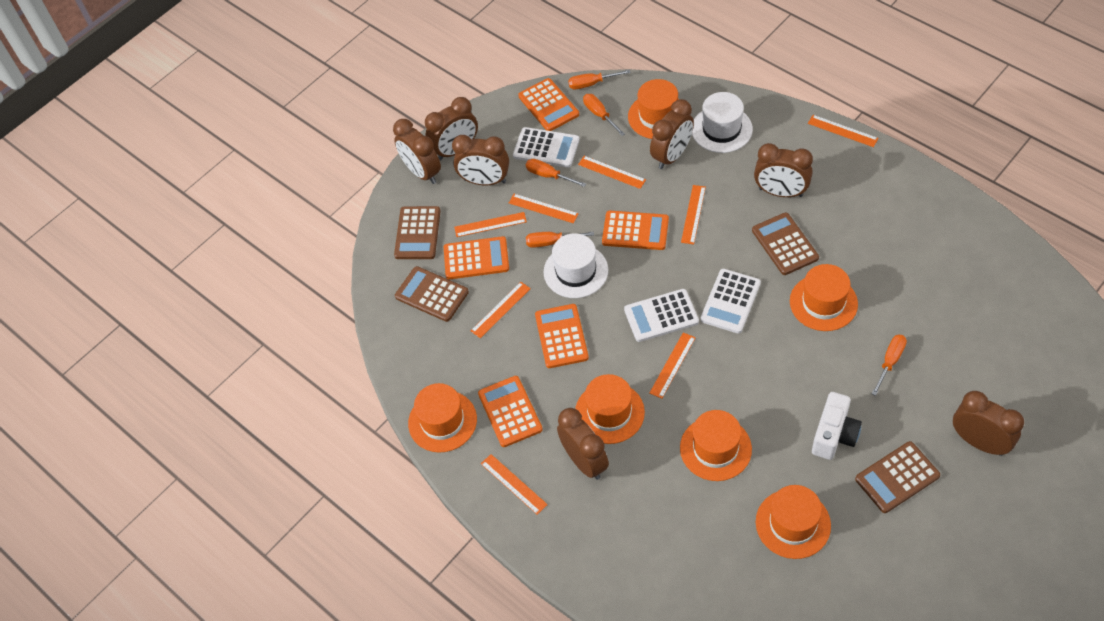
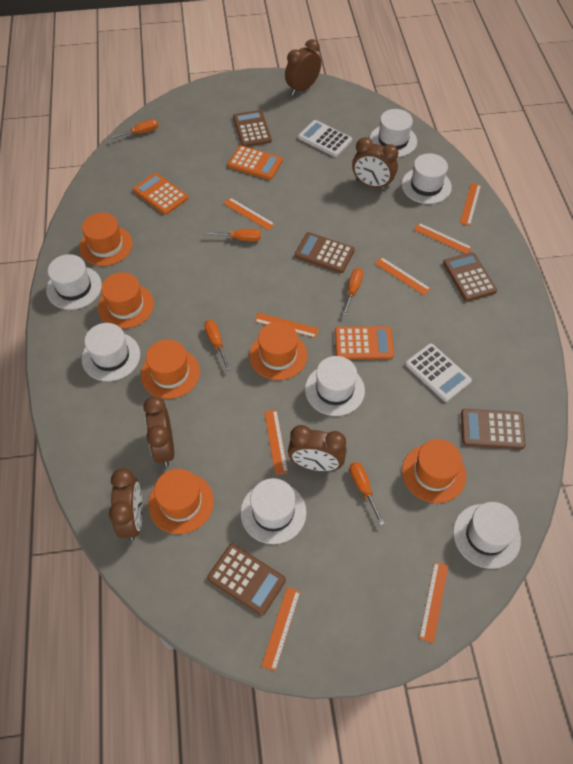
brown calculator: 4 -> 5
brown clock: 7 -> 5
orange calculator: 5 -> 3
white calculator: 3 -> 2
white camera: 1 -> 0
white hat: 2 -> 7

